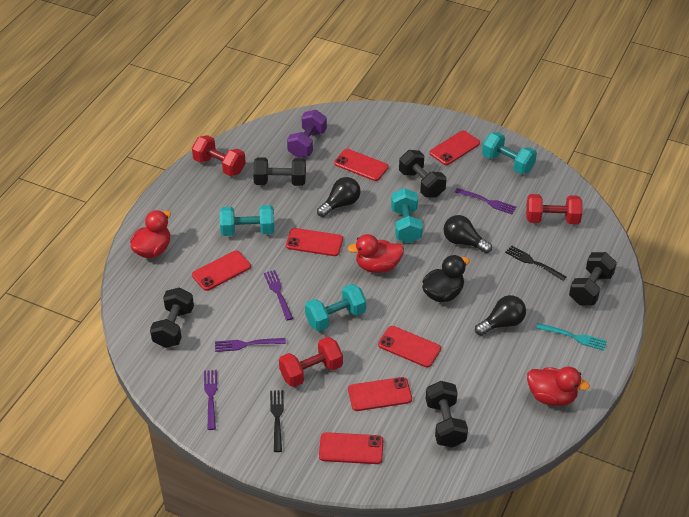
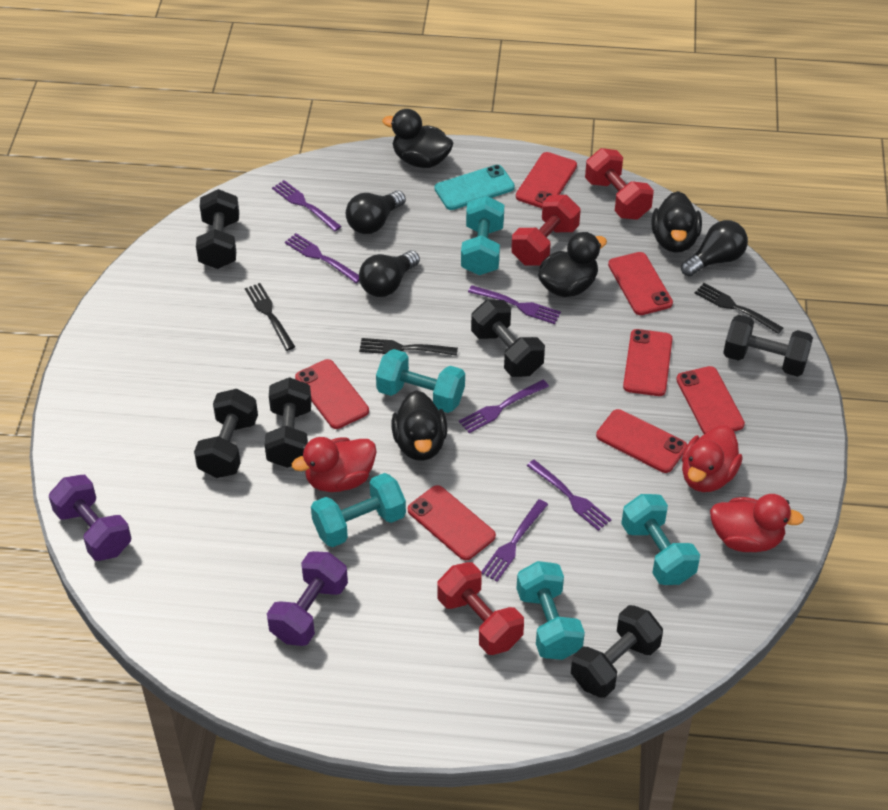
black duck: 1 -> 4
black dumbbell: 5 -> 6
black fork: 2 -> 3
purple dumbbell: 1 -> 2
purple fork: 4 -> 6
turquoise dumbbell: 4 -> 5
turquoise fork: 1 -> 0
turquoise phone: 0 -> 1

